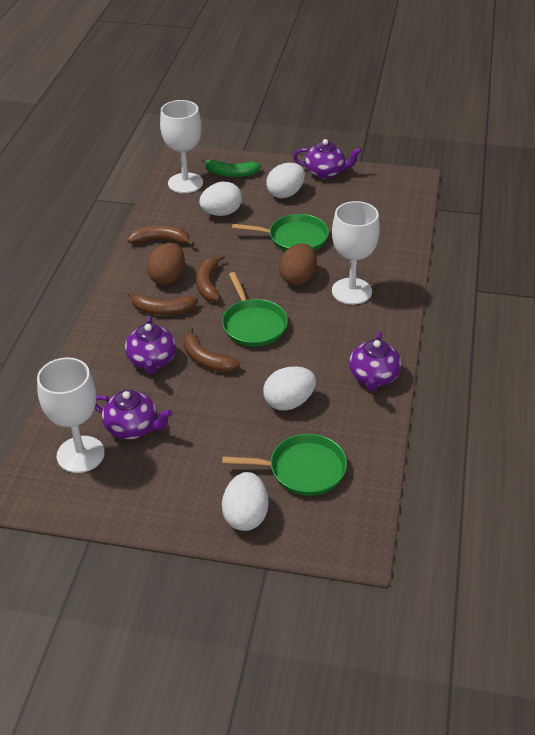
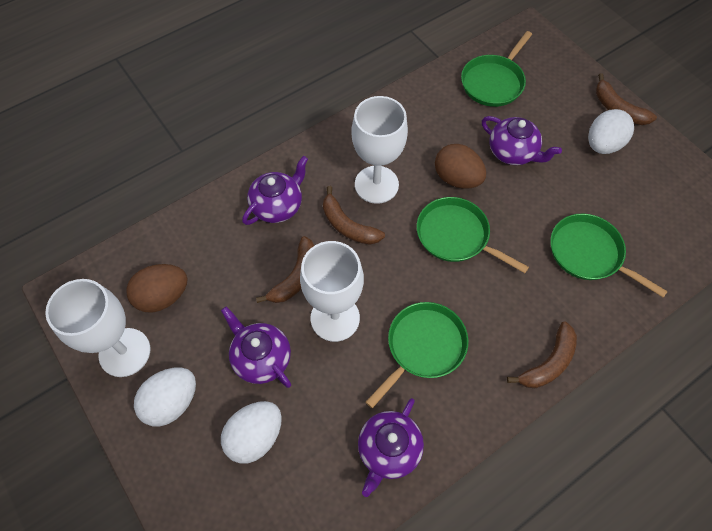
green banana: 1 -> 0
green pan: 3 -> 4
white egg: 4 -> 3

